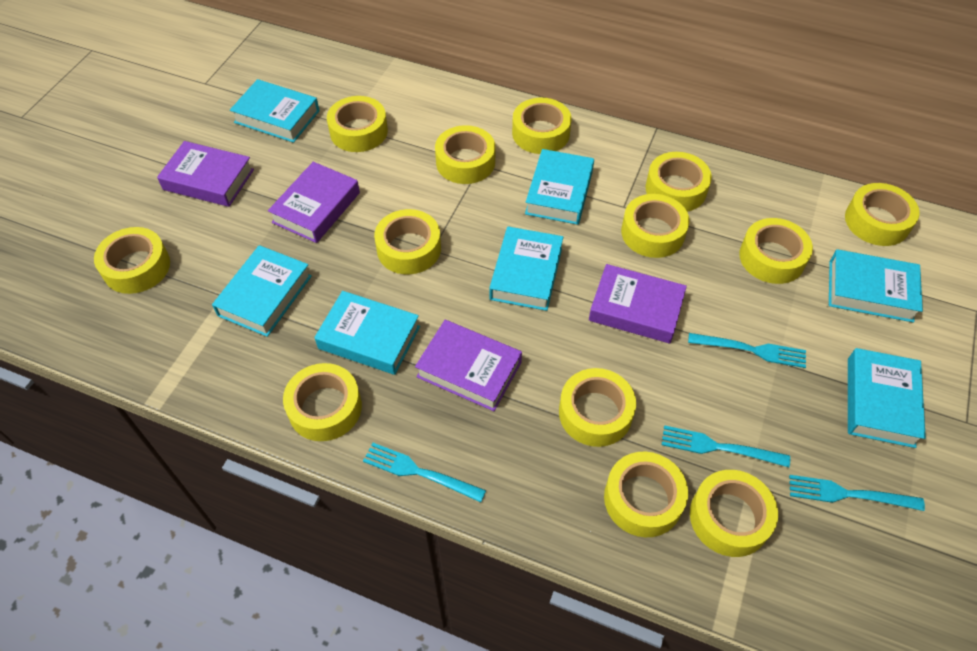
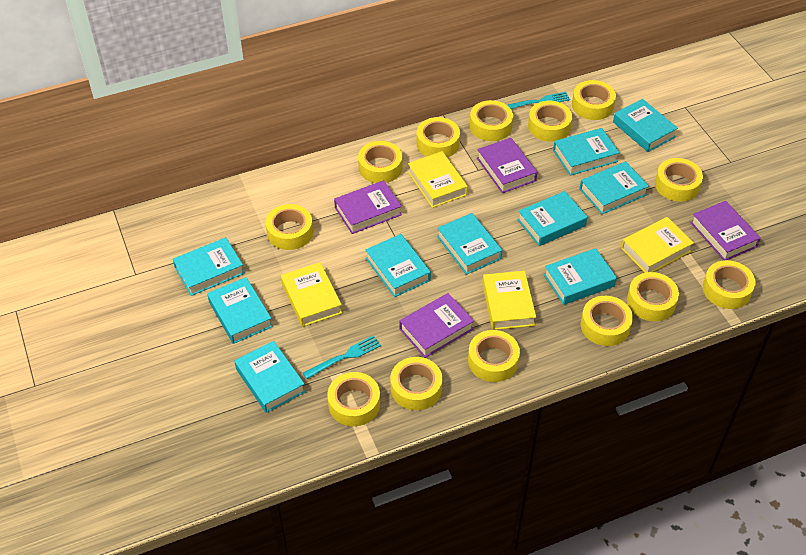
turquoise book: 7 -> 10
turquoise fork: 4 -> 2
yellow book: 0 -> 4

